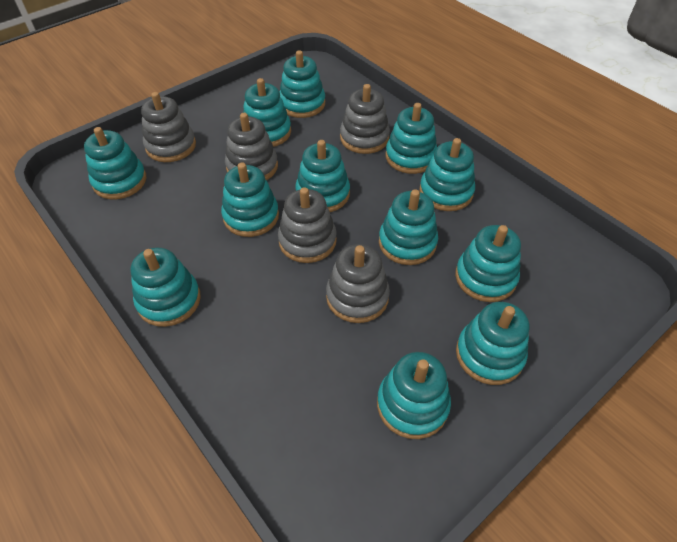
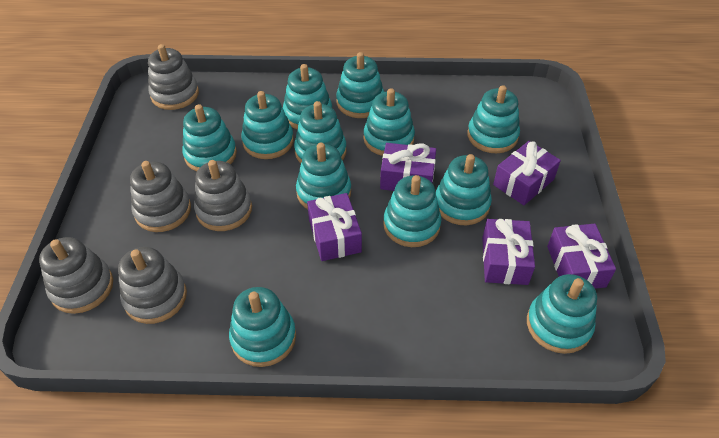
purple gift: 0 -> 5

